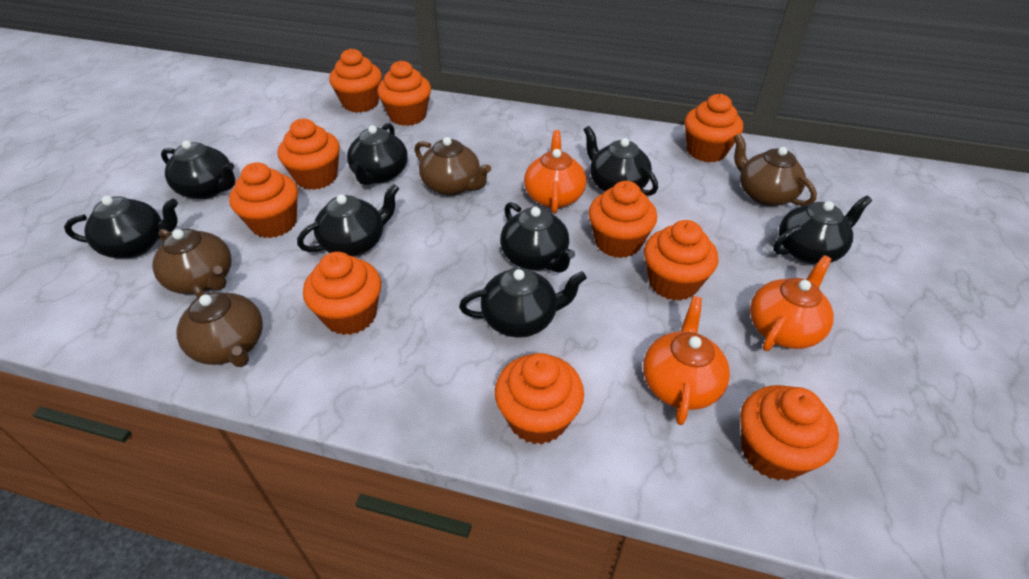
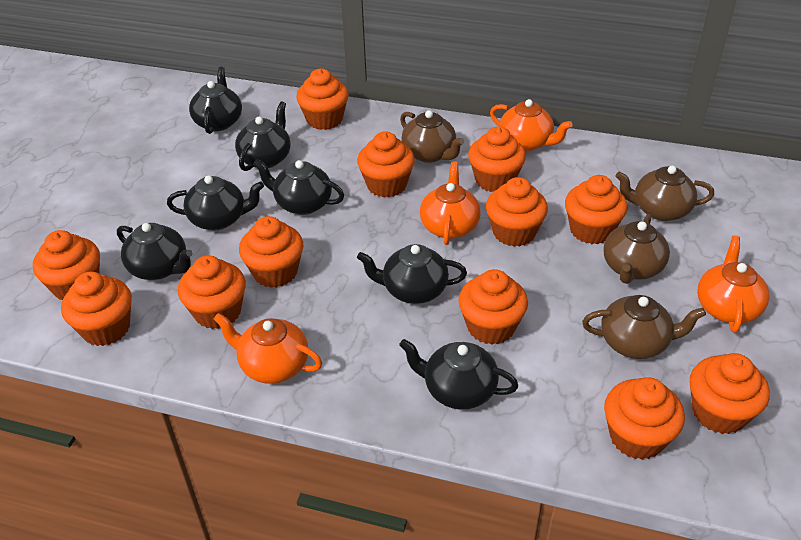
black teapot: 8 -> 7
orange cupcake: 10 -> 12
orange teapot: 3 -> 4

